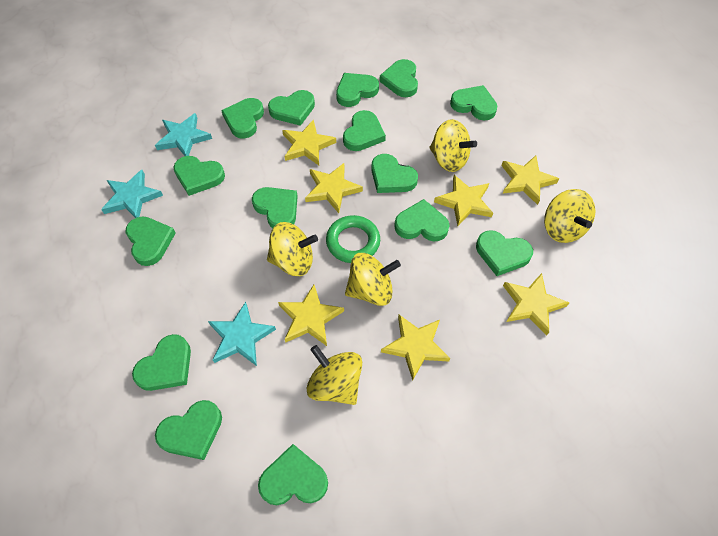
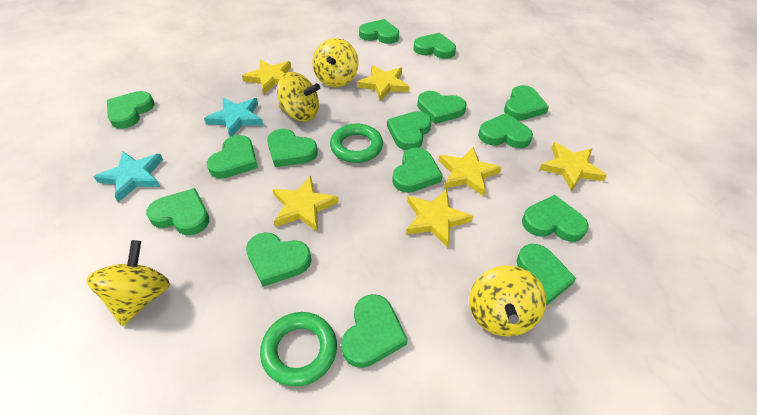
green ring: 1 -> 2
turquoise star: 3 -> 2
yellow spinning top: 5 -> 4
yellow star: 7 -> 6

